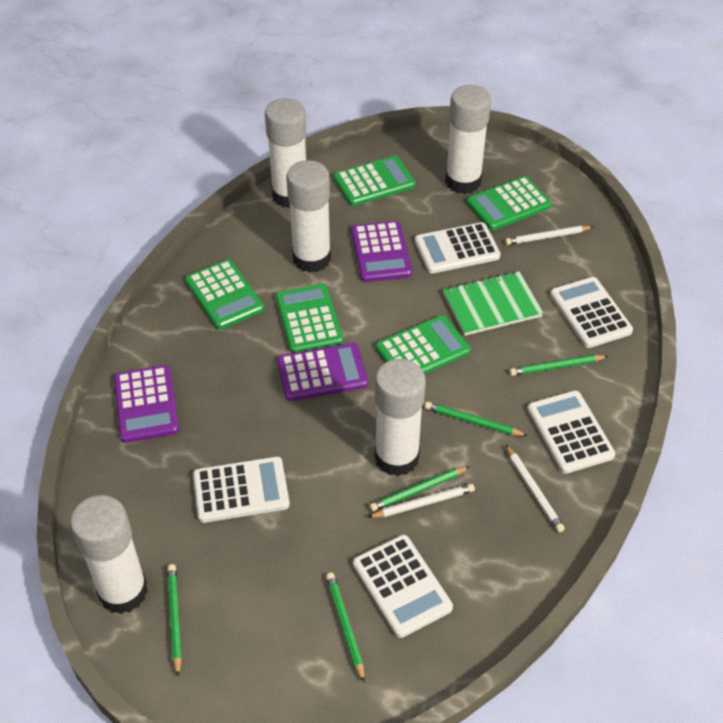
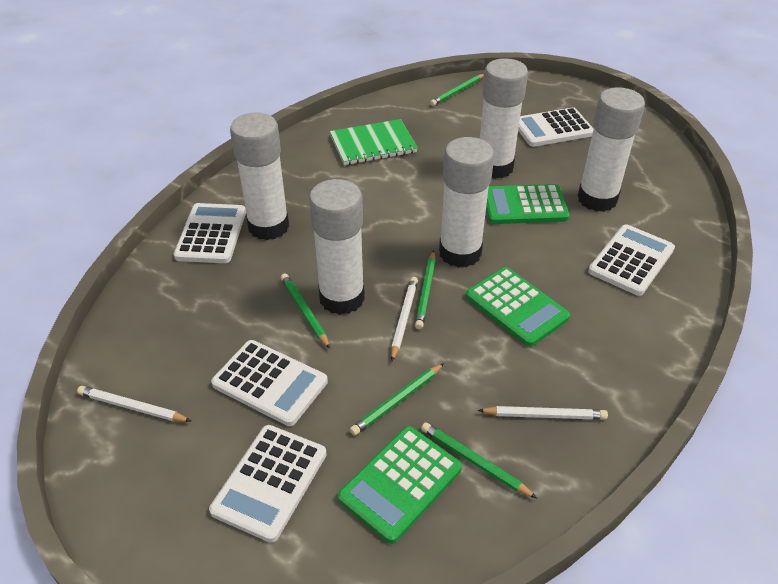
green calculator: 5 -> 3
purple calculator: 3 -> 0

